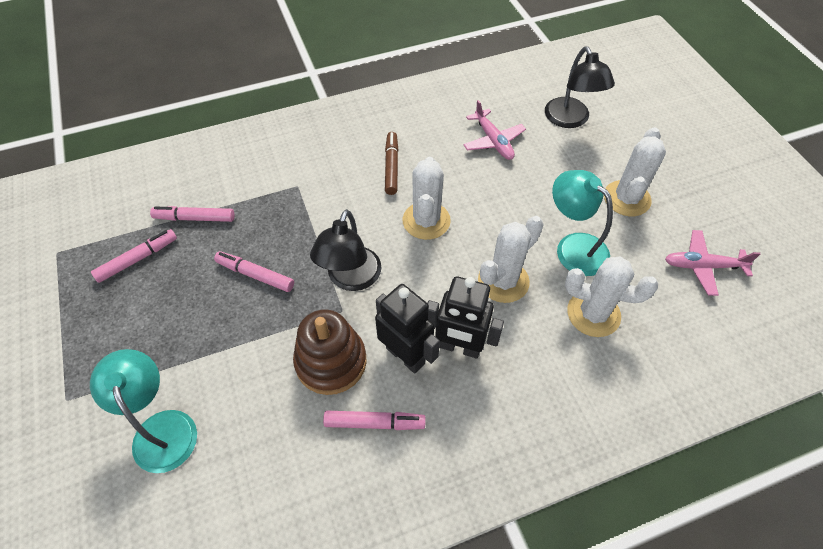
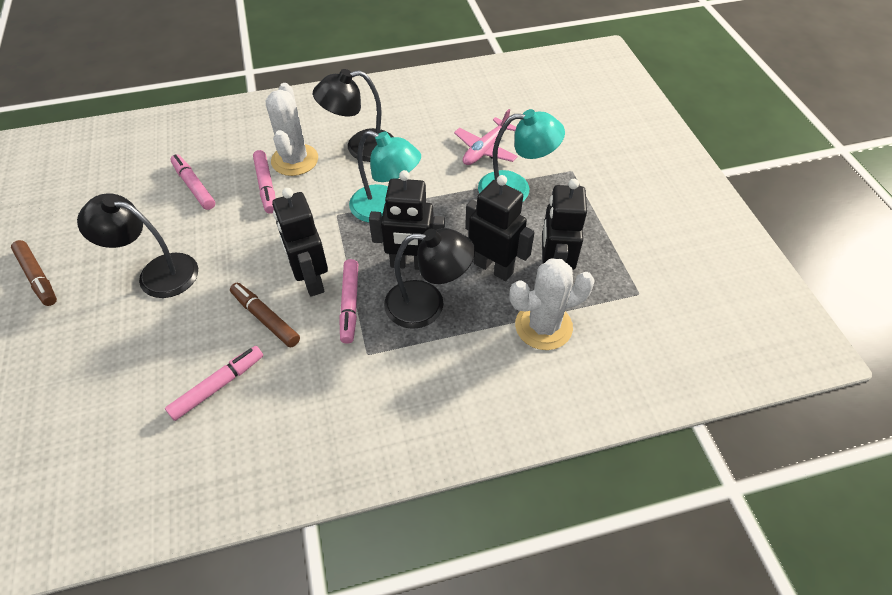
black lamp: 2 -> 3
black robot: 2 -> 4
brown marker: 1 -> 2
brown stacking toy: 1 -> 0
pink plane: 2 -> 1
white cactus: 4 -> 2

